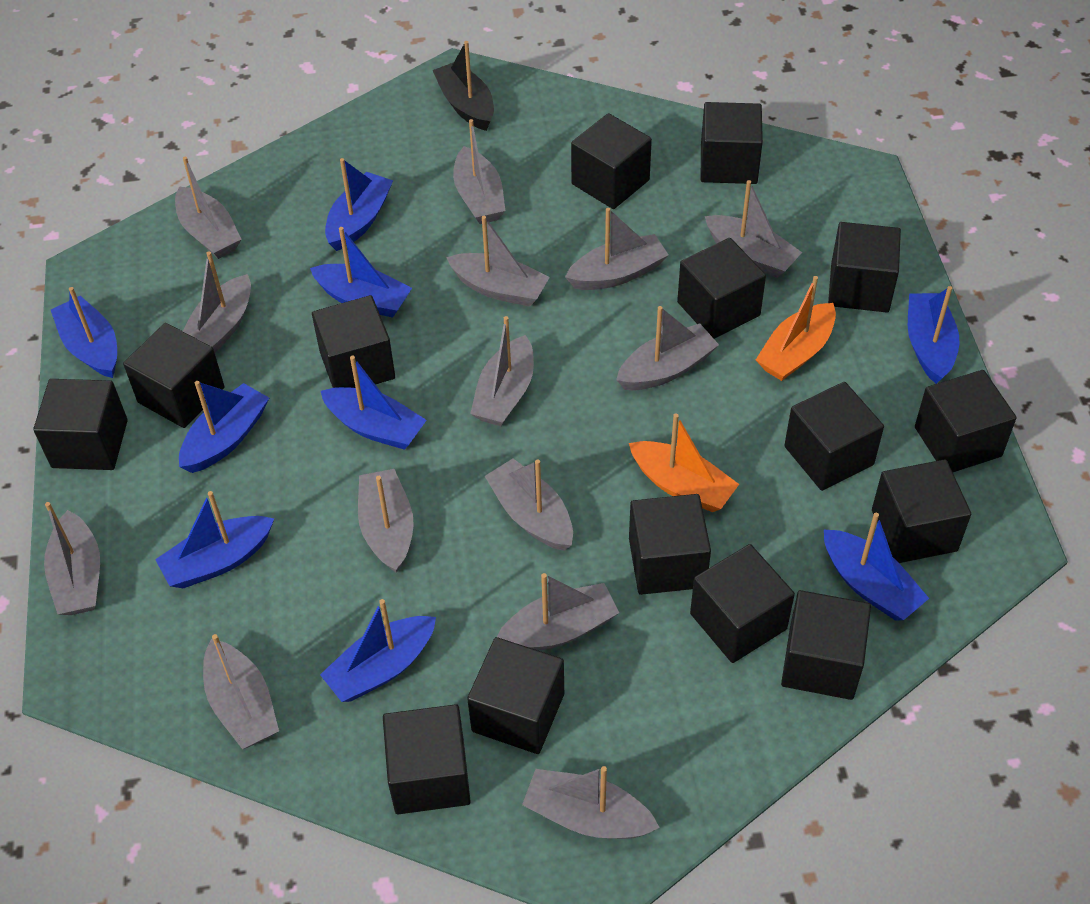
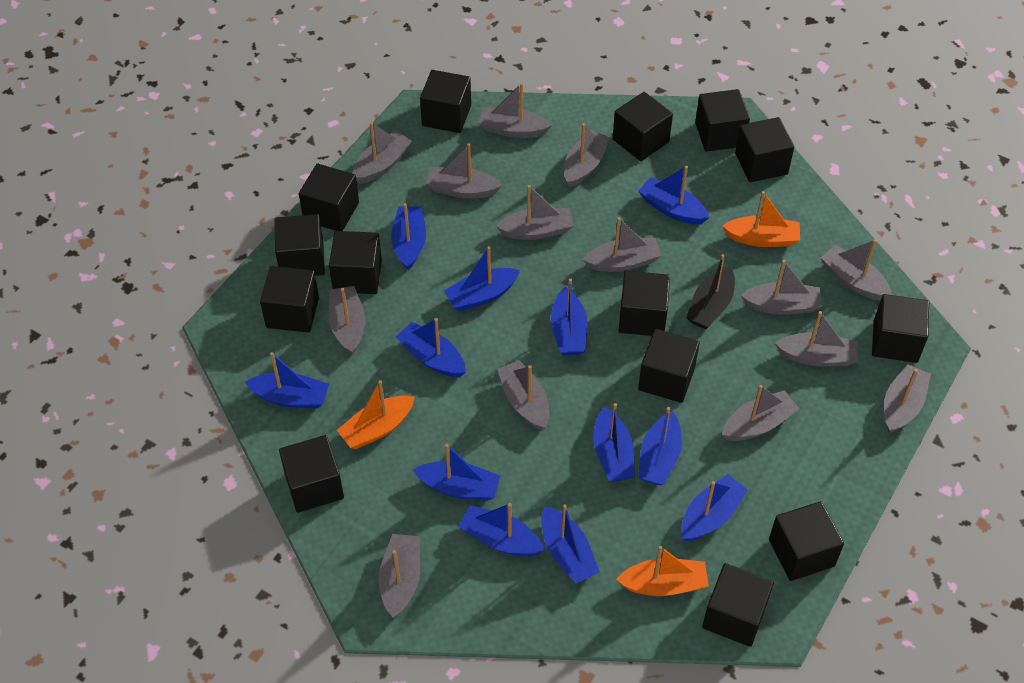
black cube: 15 -> 14
blue boat: 9 -> 12
orange boat: 2 -> 3

